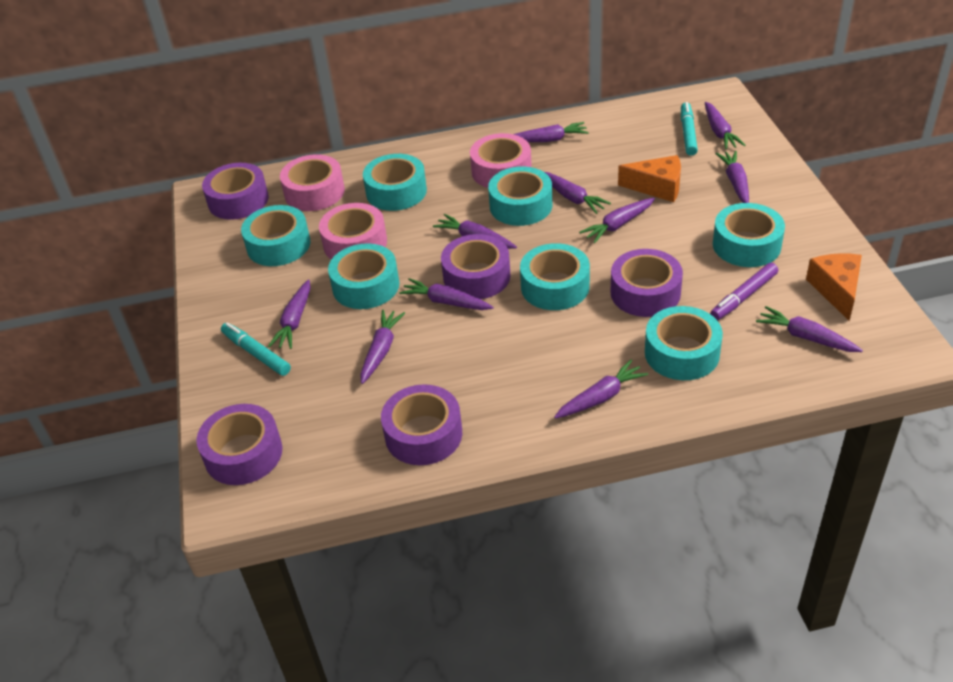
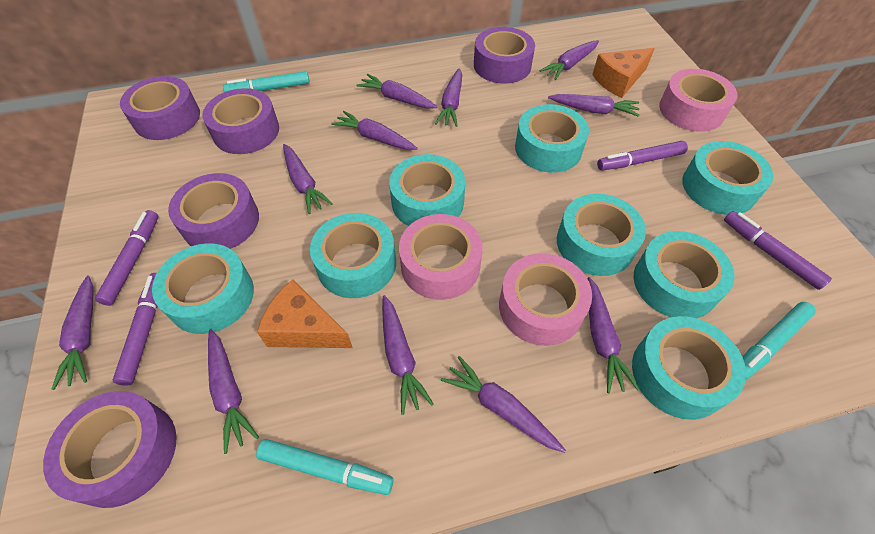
purple marker: 1 -> 4
turquoise marker: 2 -> 3
turquoise tape: 7 -> 8

